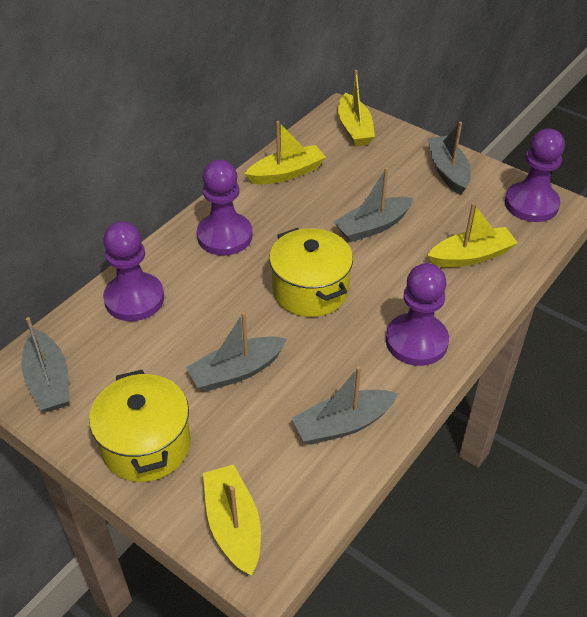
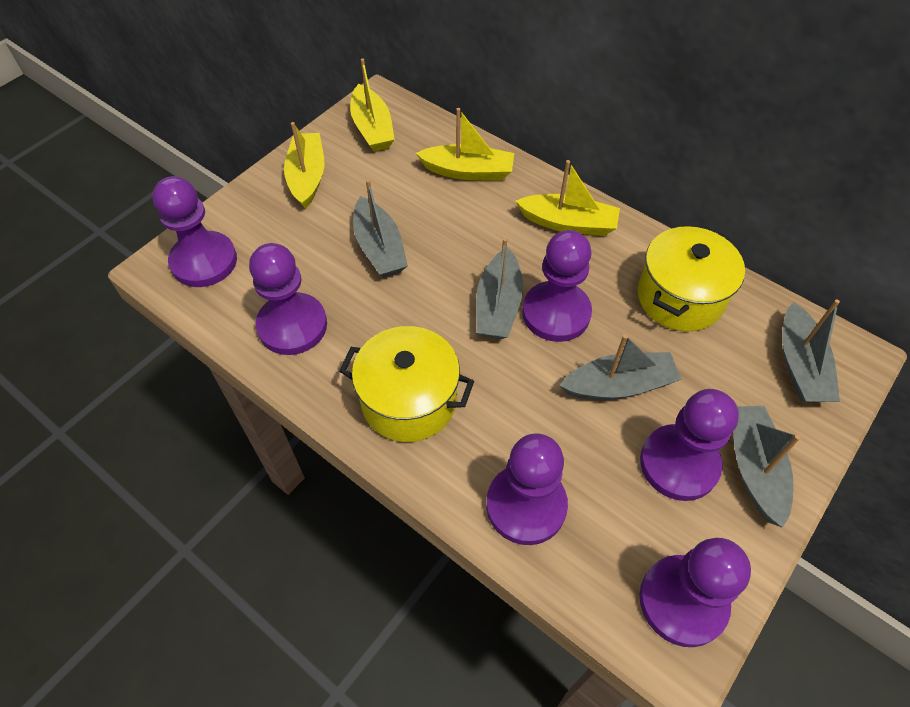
purple pawn: 4 -> 6

